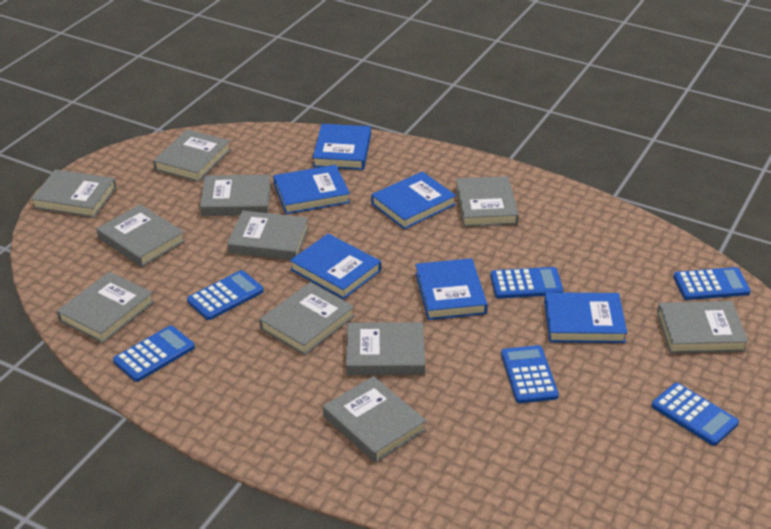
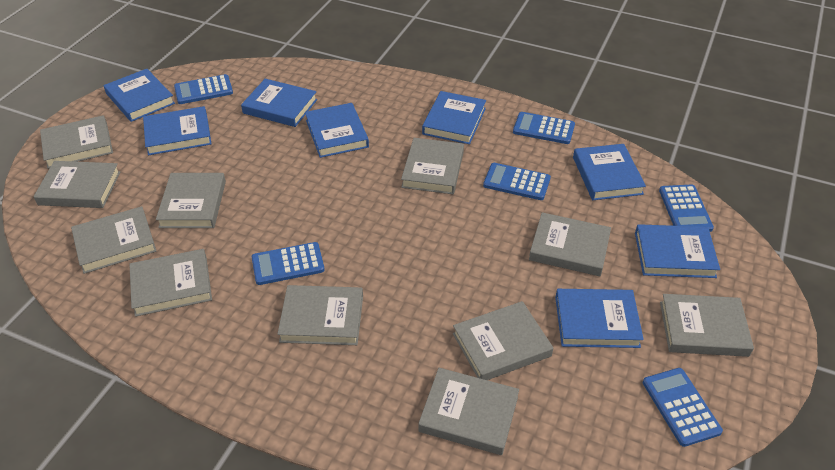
blue book: 6 -> 8

